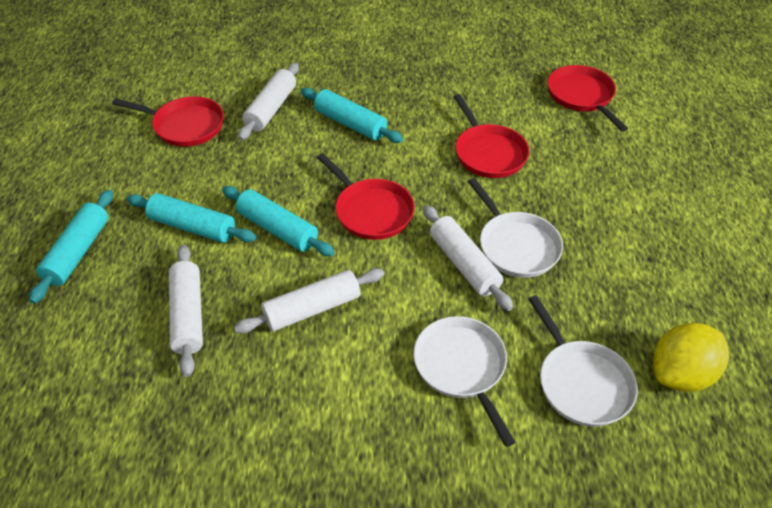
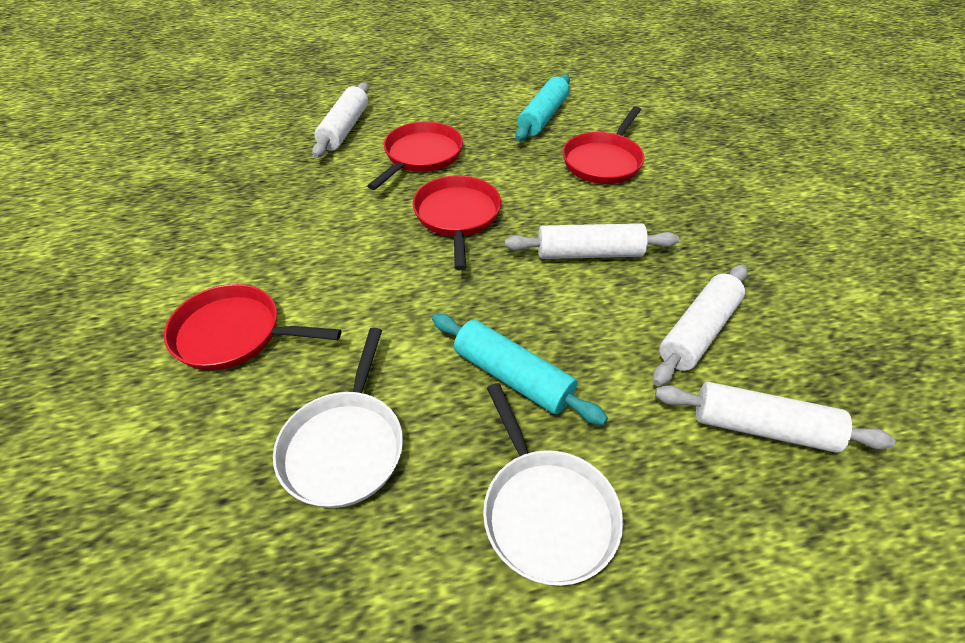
turquoise rolling pin: 4 -> 2
white pan: 3 -> 2
yellow lemon: 1 -> 0

